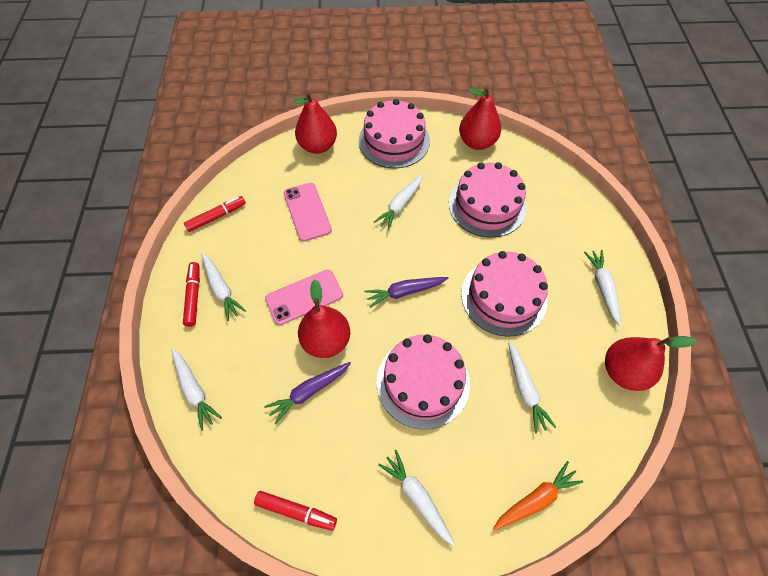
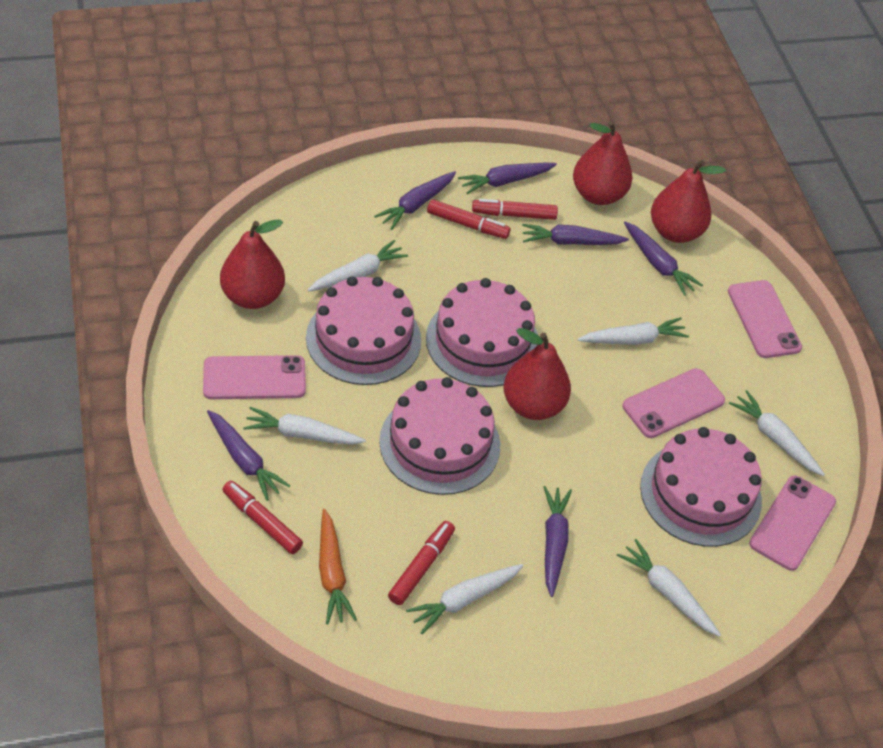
pink phone: 2 -> 4
purple carrot: 2 -> 6
red marker: 3 -> 4

